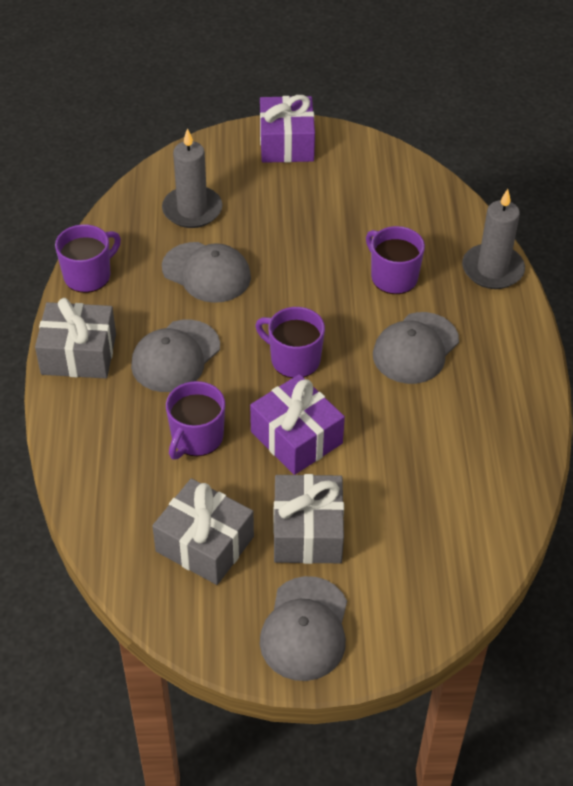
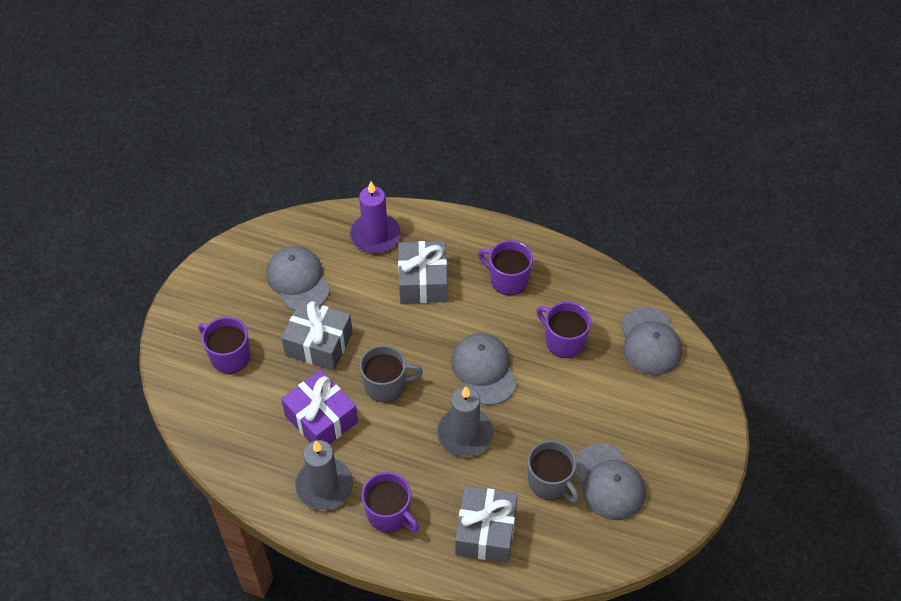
grey mug: 0 -> 2
purple candle: 0 -> 1
purple gift: 2 -> 1

